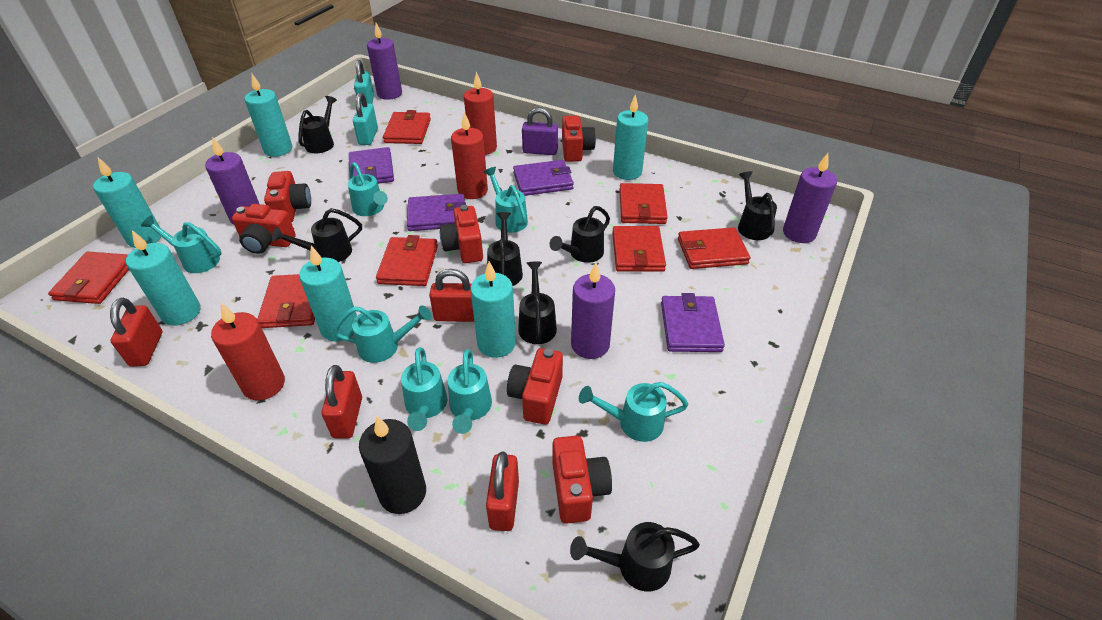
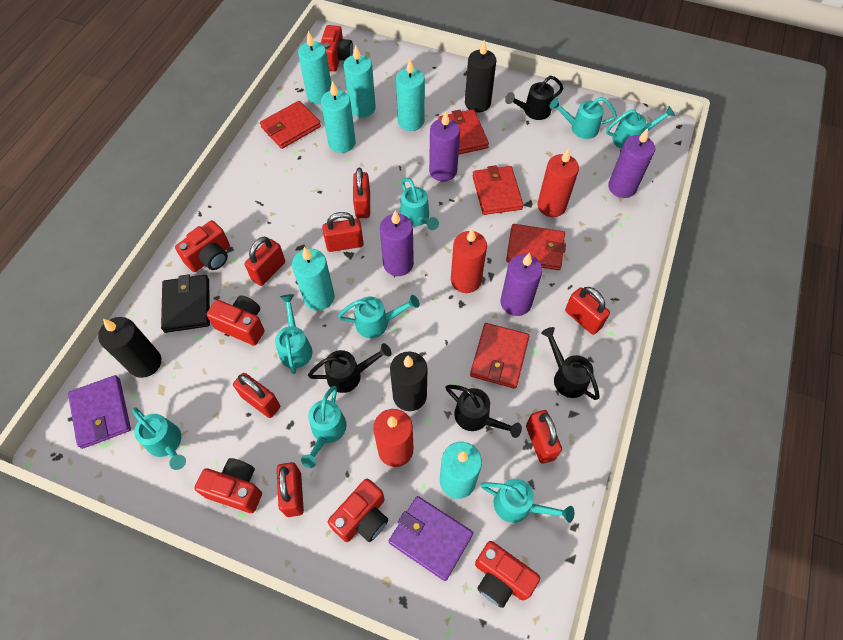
black candle: 1 -> 3
black wallet: 0 -> 1
black watering can: 7 -> 4
purple padlock: 1 -> 0
purple wallet: 4 -> 2
red padlock: 4 -> 7
red wallet: 7 -> 5
turquoise padlock: 2 -> 0
turquoise watering can: 7 -> 8

